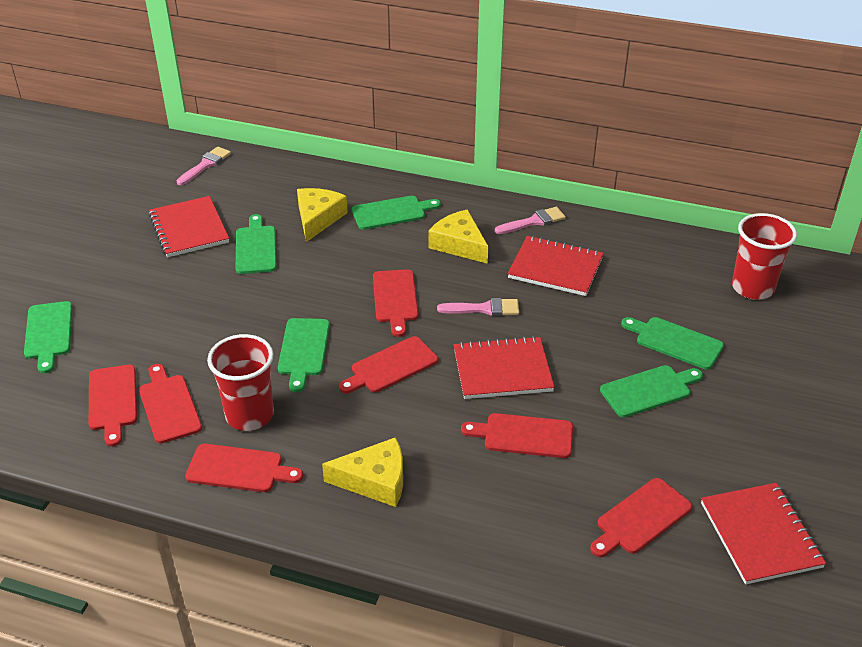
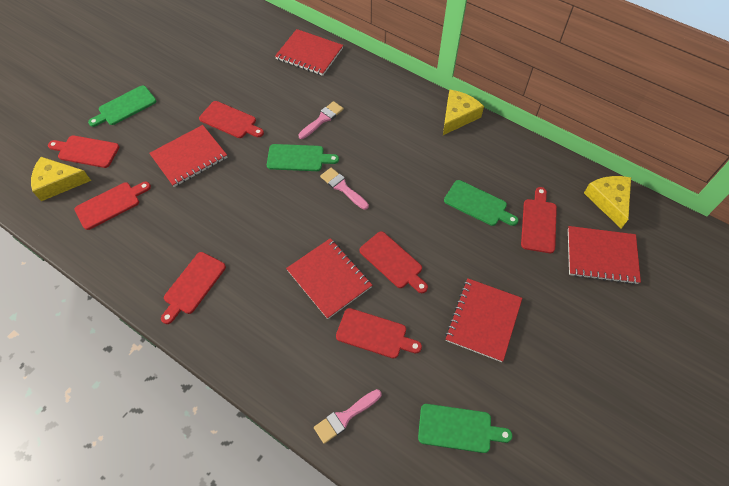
green cutting board: 6 -> 4
red cup: 2 -> 0
red notebook: 4 -> 5

